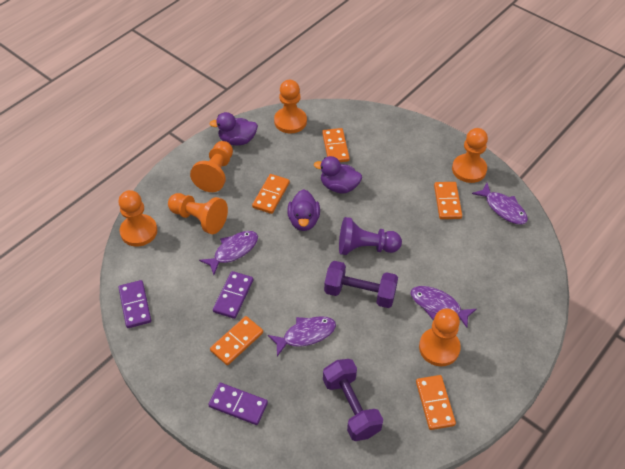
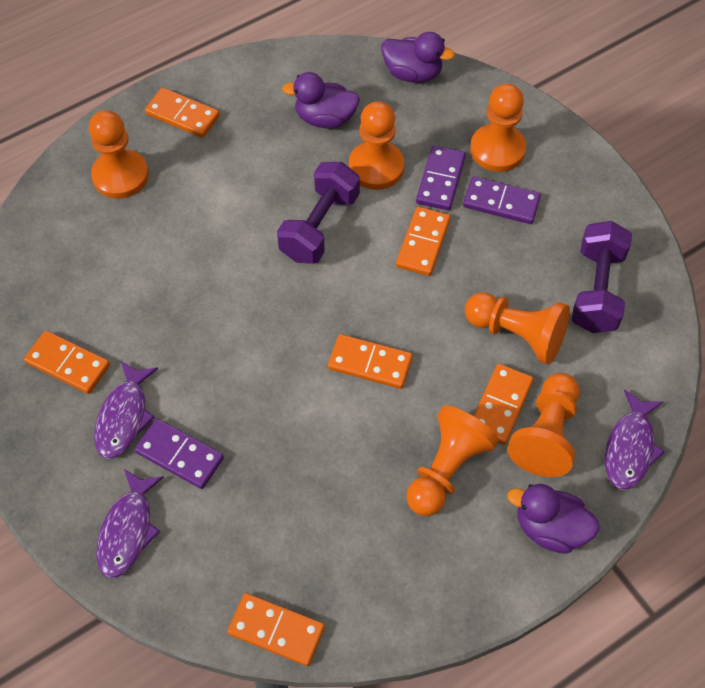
orange domino: 5 -> 6
purple fish: 4 -> 3
purple pawn: 1 -> 0

